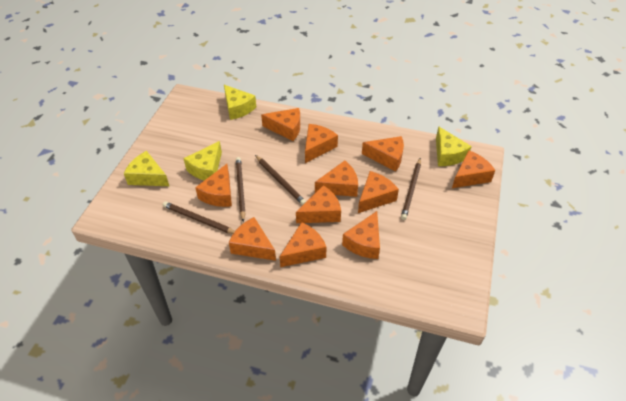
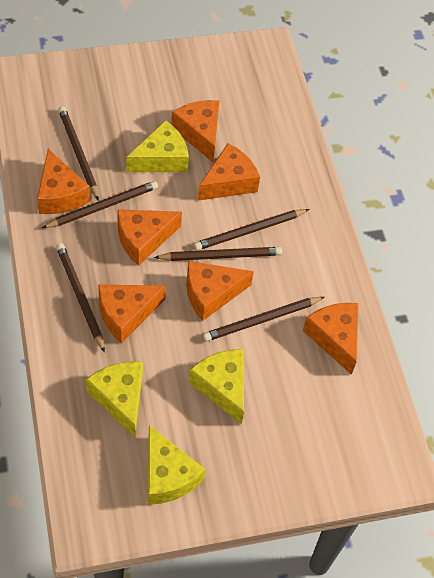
brown pencil: 4 -> 6
orange cheese: 11 -> 7

